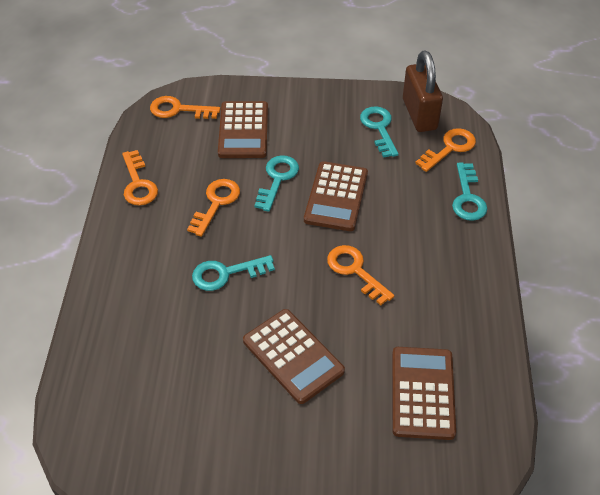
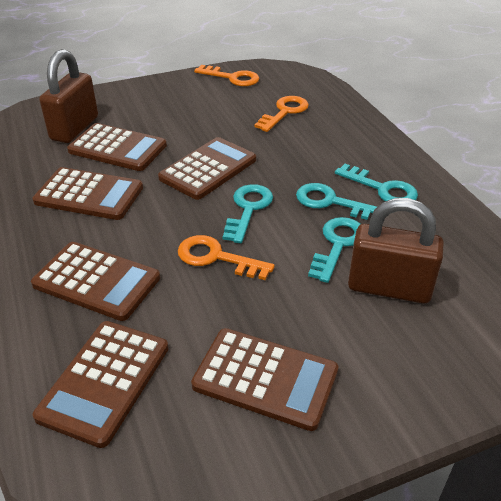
brown calculator: 4 -> 6
brown padlock: 1 -> 2
orange key: 5 -> 3

